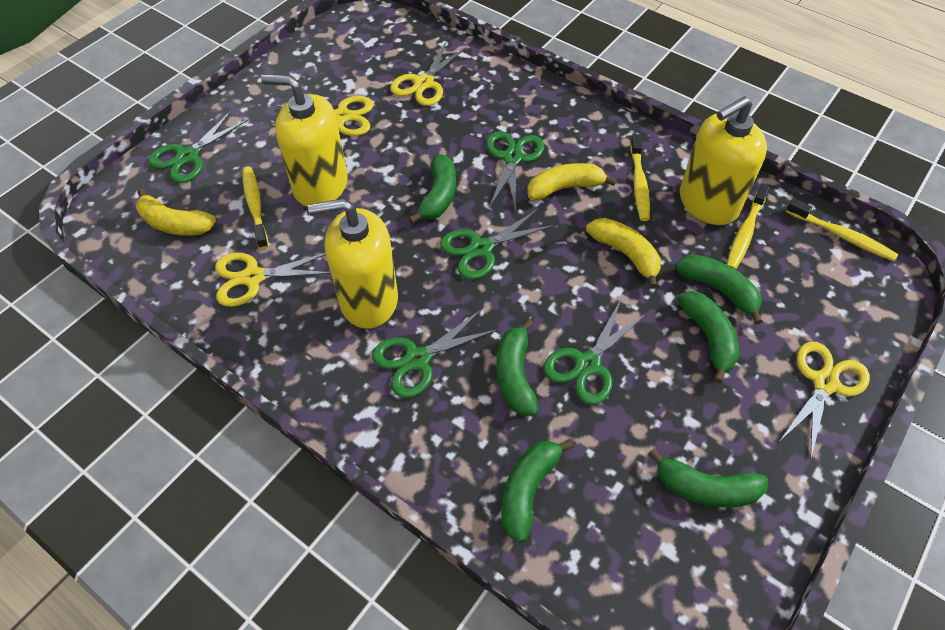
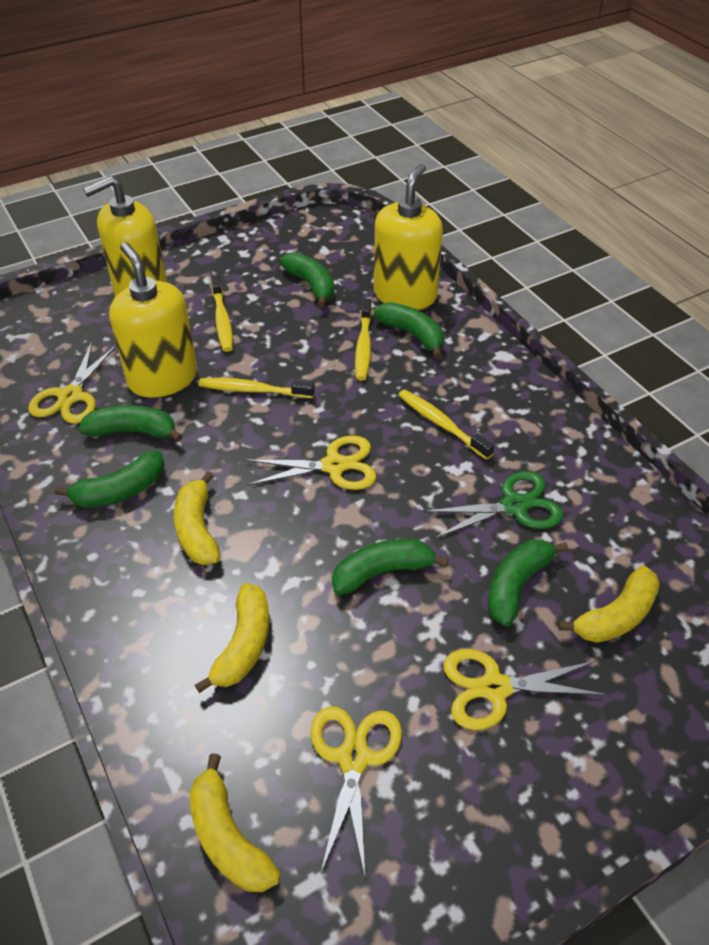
green scissors: 5 -> 1
yellow banana: 3 -> 4

